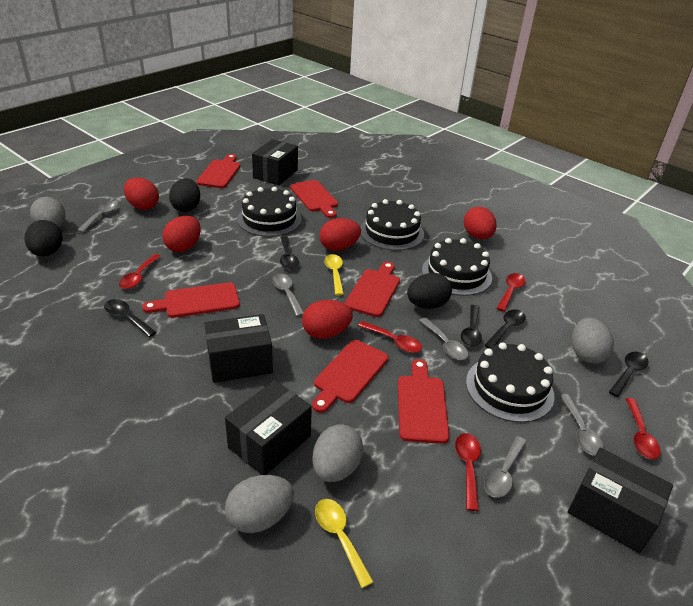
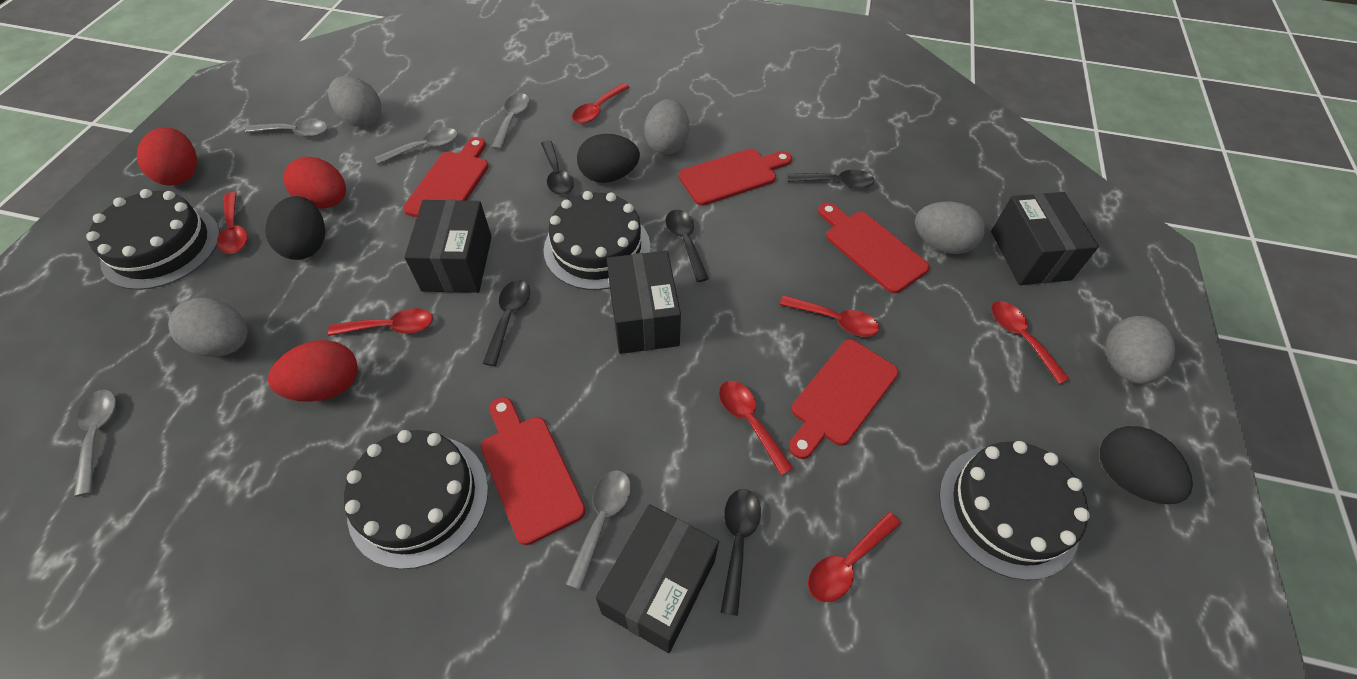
grey egg: 4 -> 5
red cutting board: 6 -> 5
red egg: 5 -> 3
red spoon: 5 -> 7
yellow spoon: 2 -> 0

